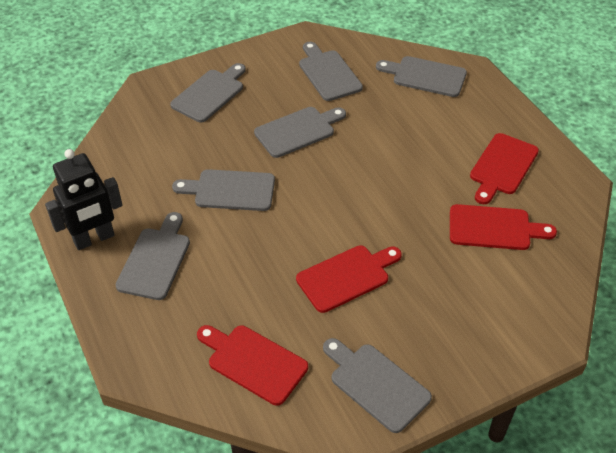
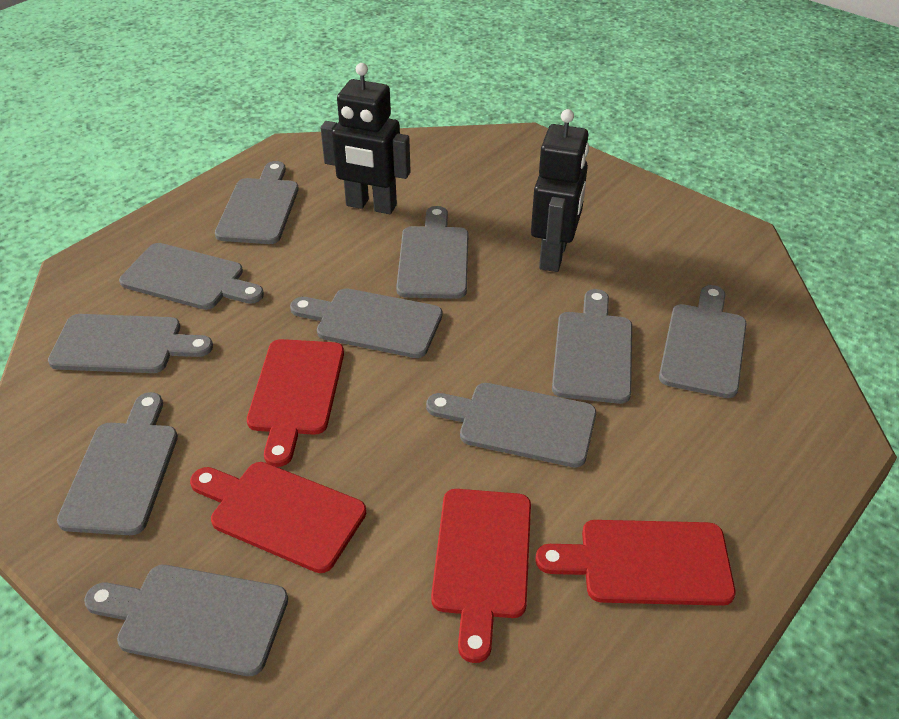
black robot: 1 -> 2
grey cutting board: 7 -> 10

